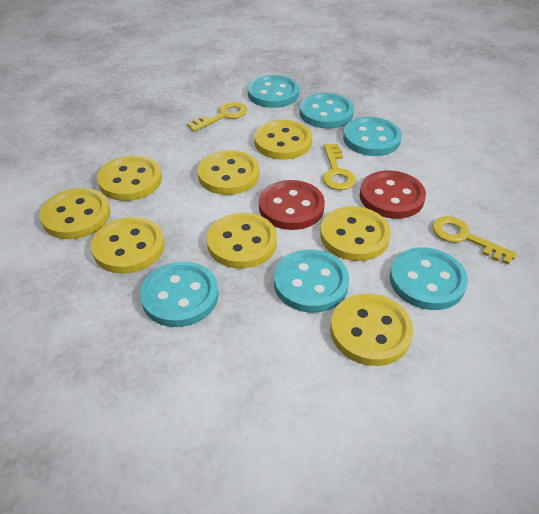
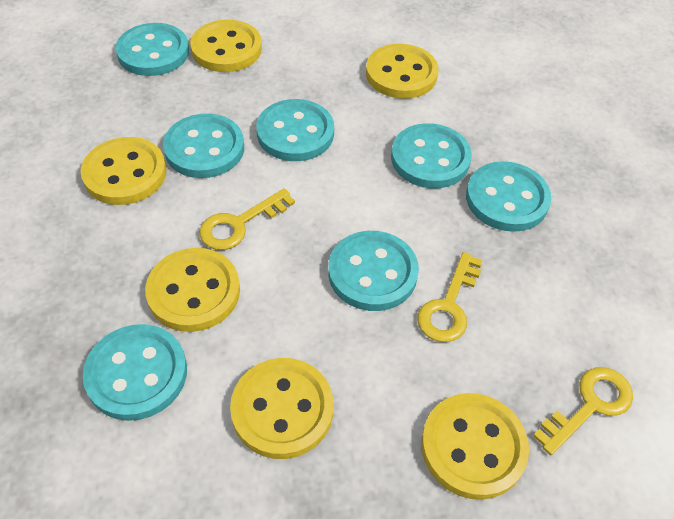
red button: 2 -> 0
turquoise button: 6 -> 7
yellow button: 8 -> 6

